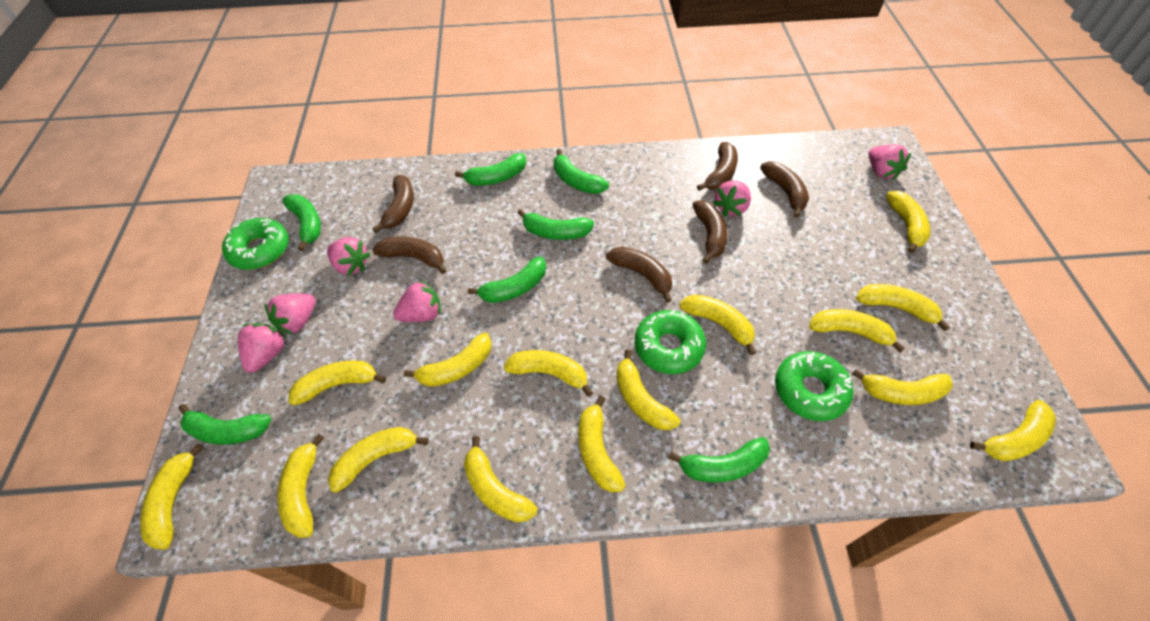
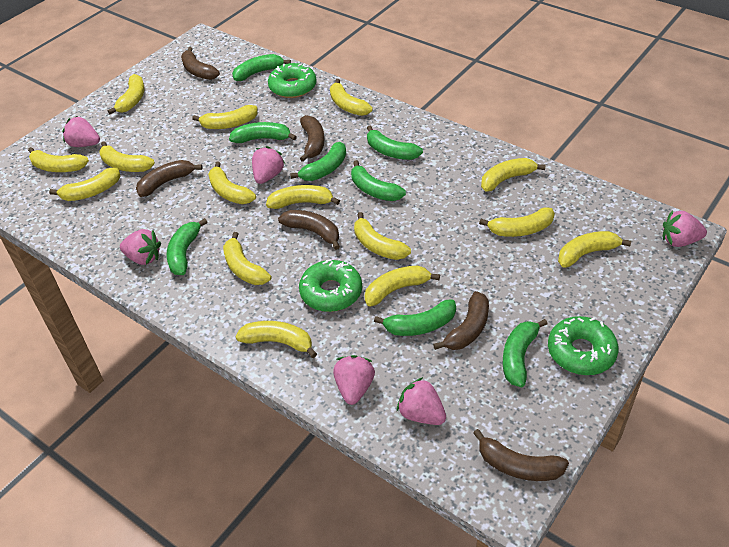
green banana: 7 -> 8

